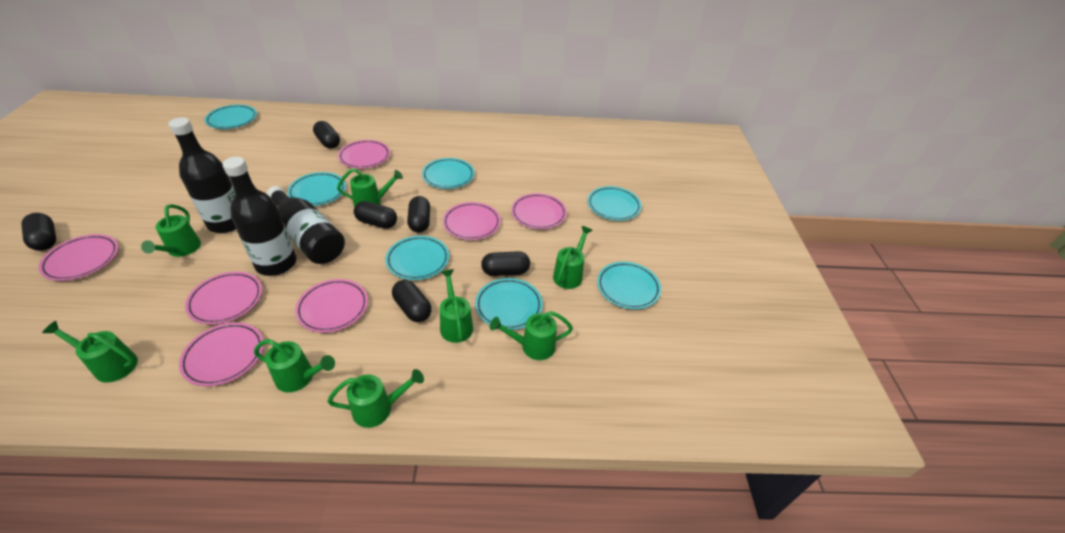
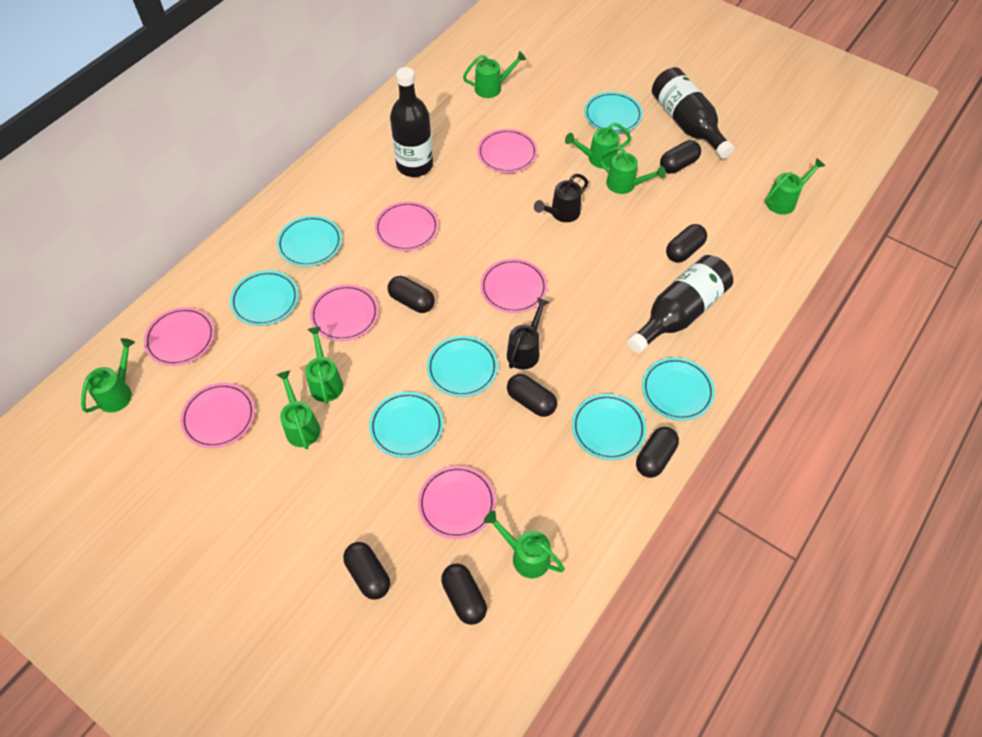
black capsule: 6 -> 7
black watering can: 0 -> 2

